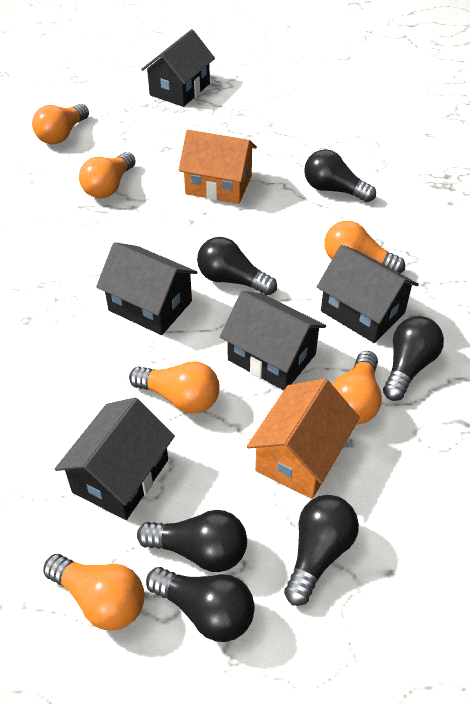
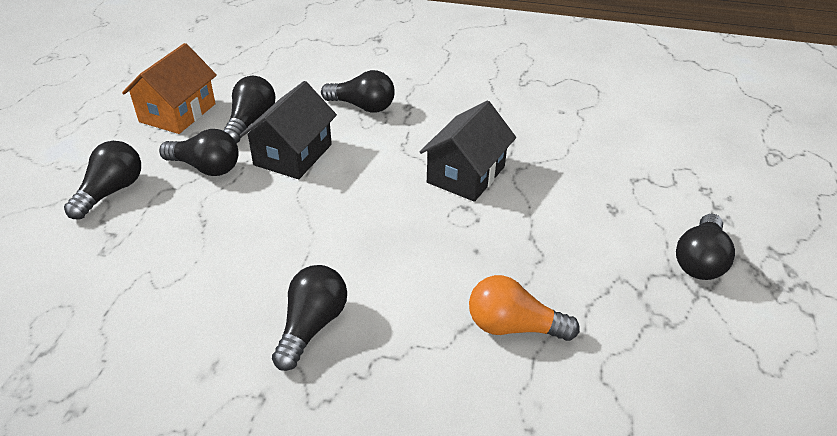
black house: 5 -> 2
orange house: 2 -> 1
orange light bulb: 6 -> 1

